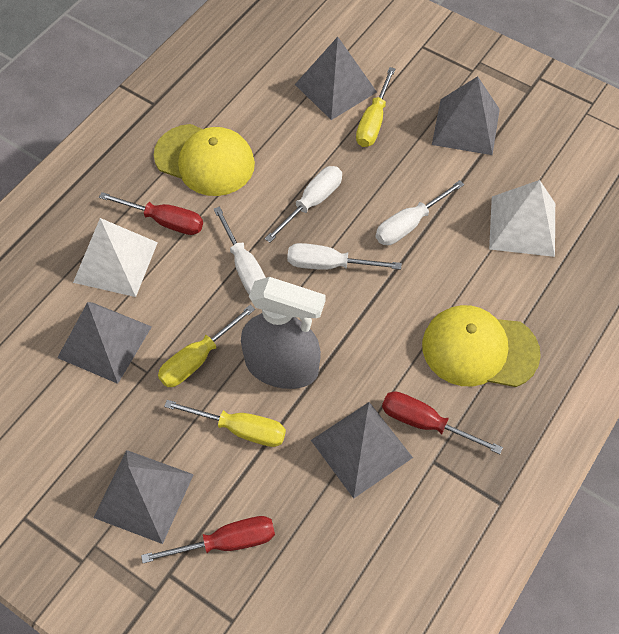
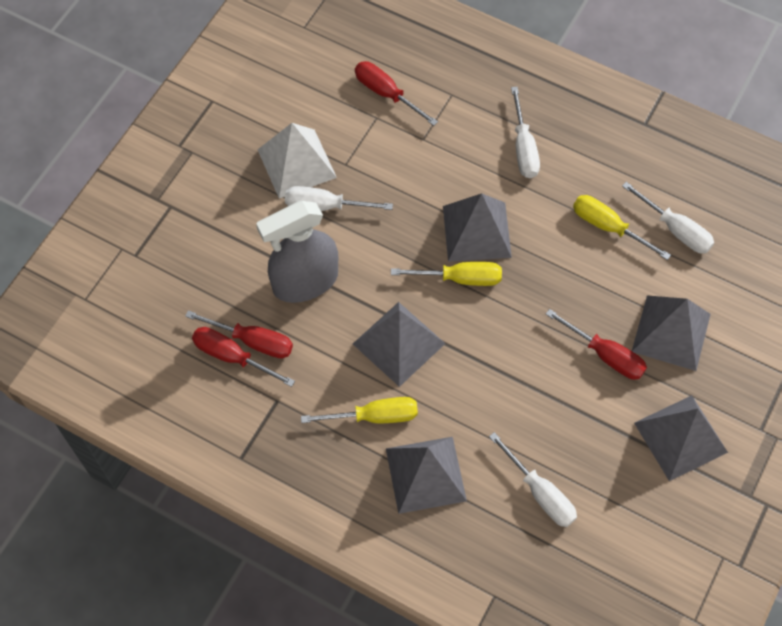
red screwdriver: 3 -> 4
white pyramid: 2 -> 1
yellow cap: 2 -> 0

